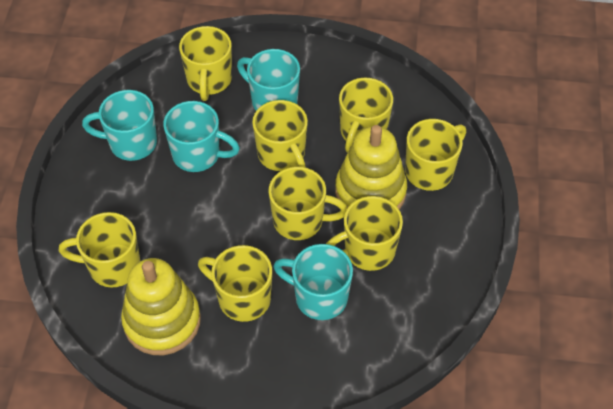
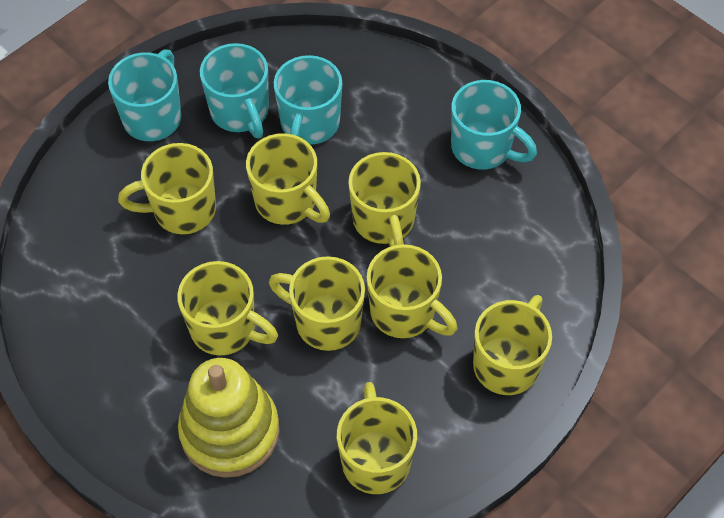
yellow stacking toy: 2 -> 1

